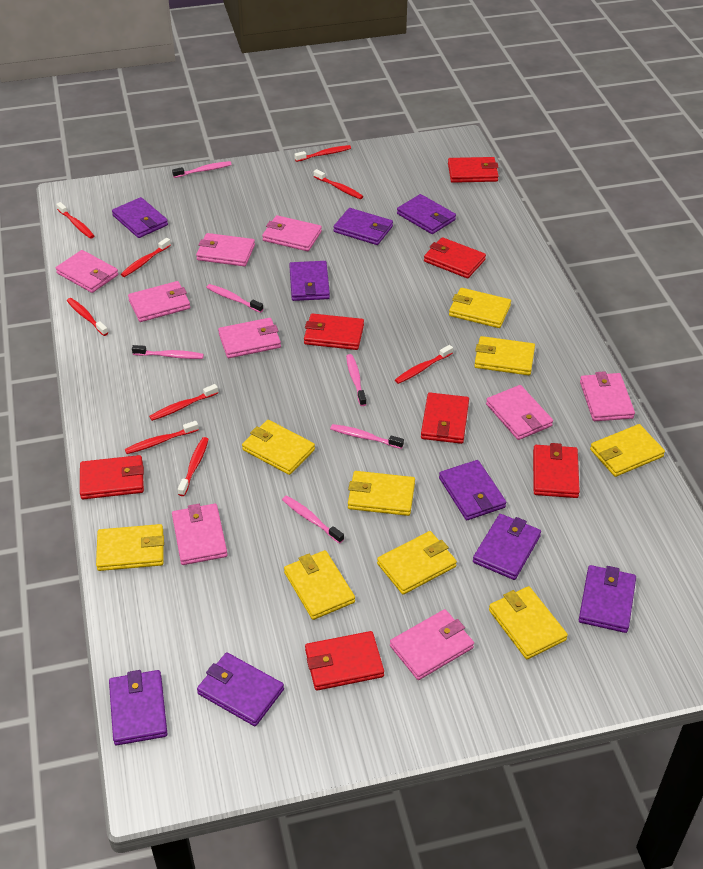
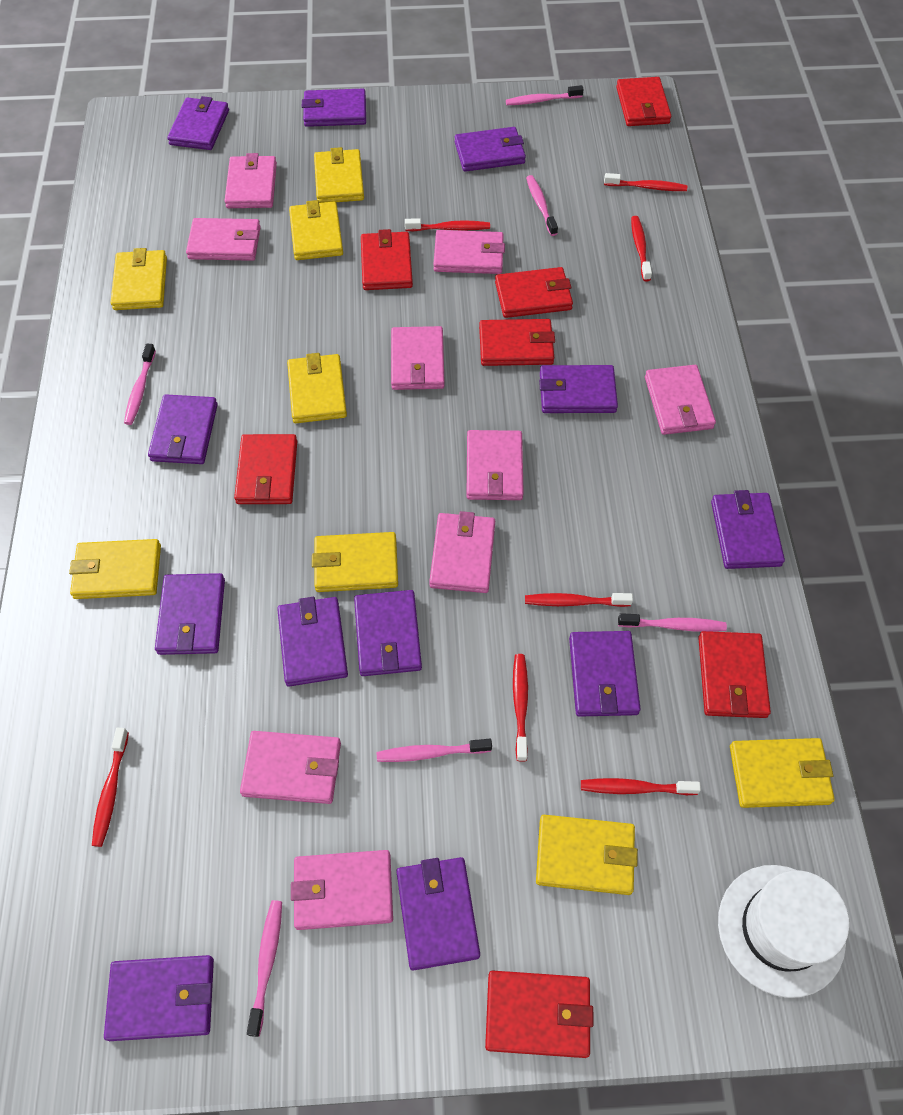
purple wallet: 9 -> 12
red toothbrush: 9 -> 7
white hat: 0 -> 1
yellow wallet: 9 -> 8

